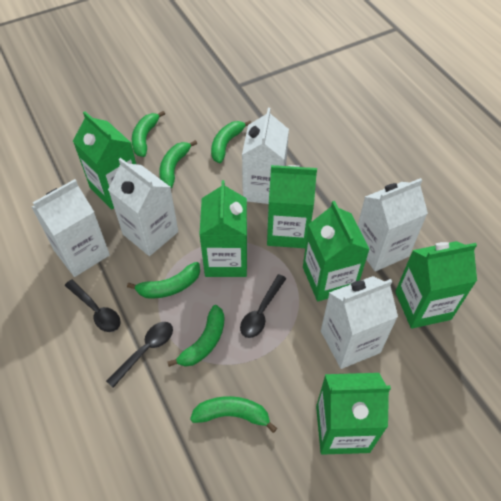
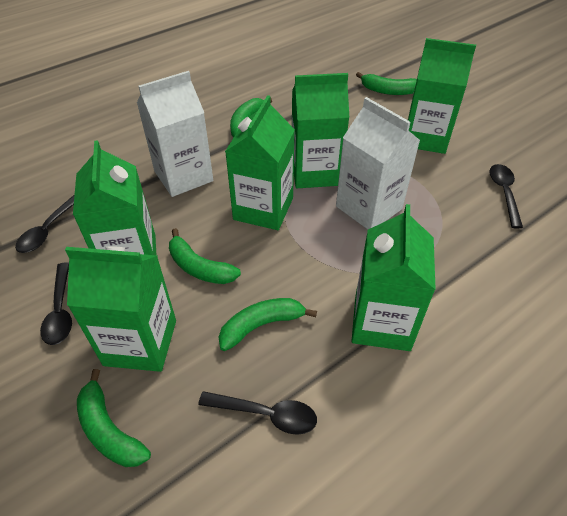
black spoon: 3 -> 4
green banana: 6 -> 5
white carton: 5 -> 2

